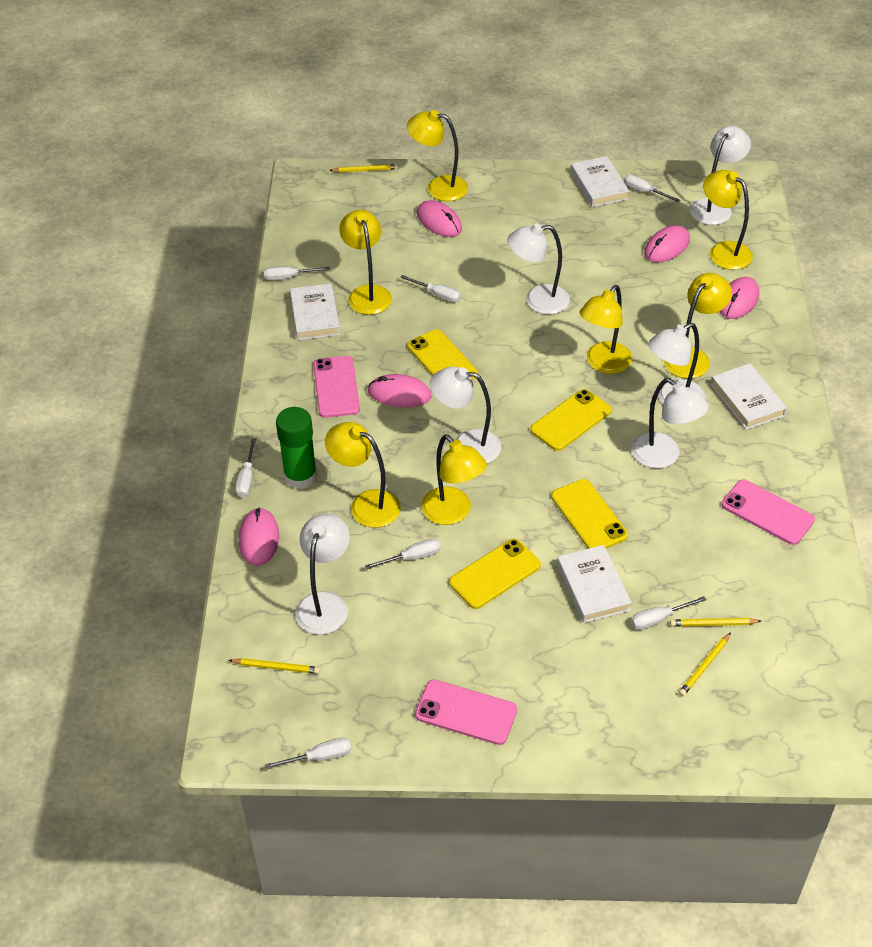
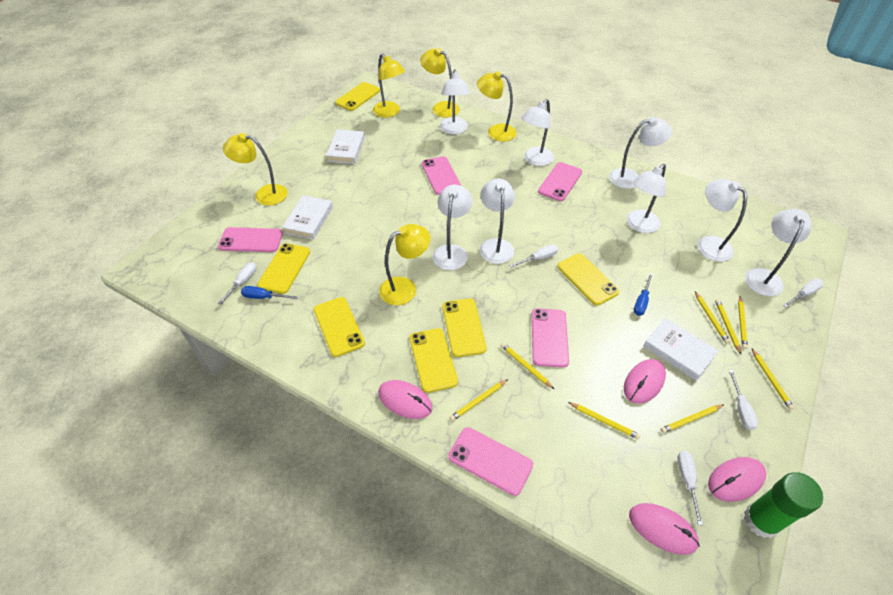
blue screwdriver: 0 -> 2
pink mouse: 5 -> 4
pink phone: 3 -> 5
white book: 4 -> 3
white lamp: 6 -> 8
white screwdriver: 7 -> 5
yellow lamp: 7 -> 5
yellow pencil: 4 -> 8
yellow phone: 4 -> 6

